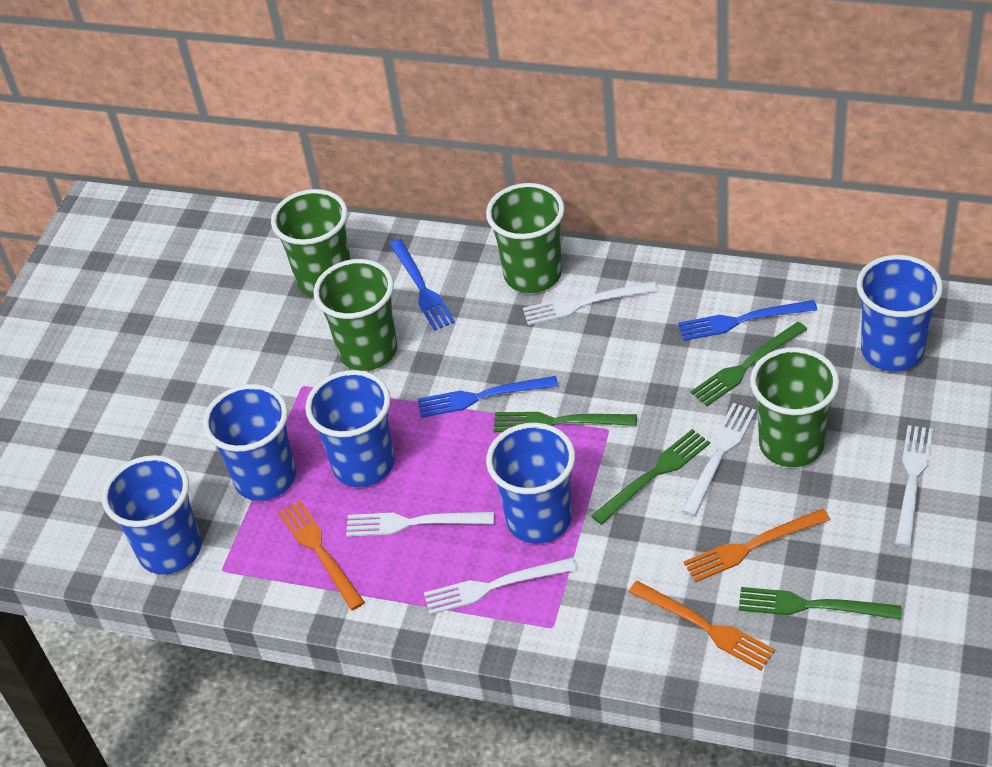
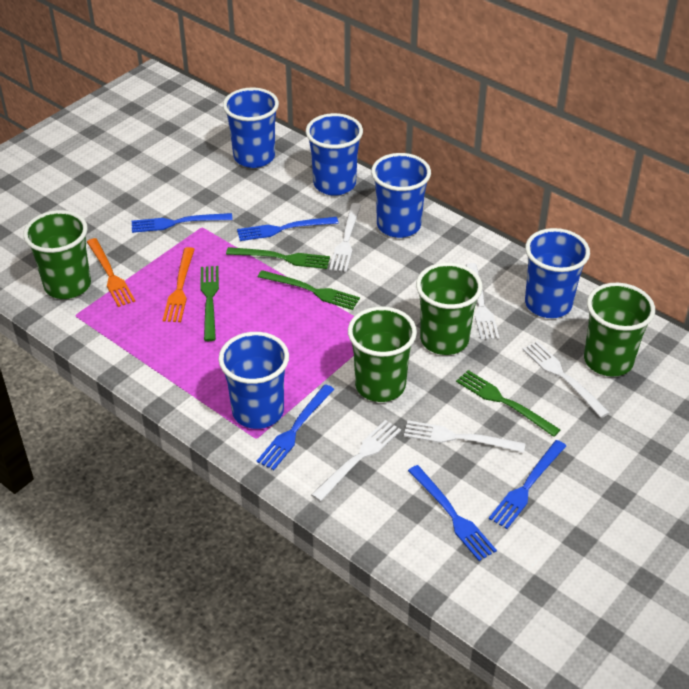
blue fork: 3 -> 5
orange fork: 3 -> 2

